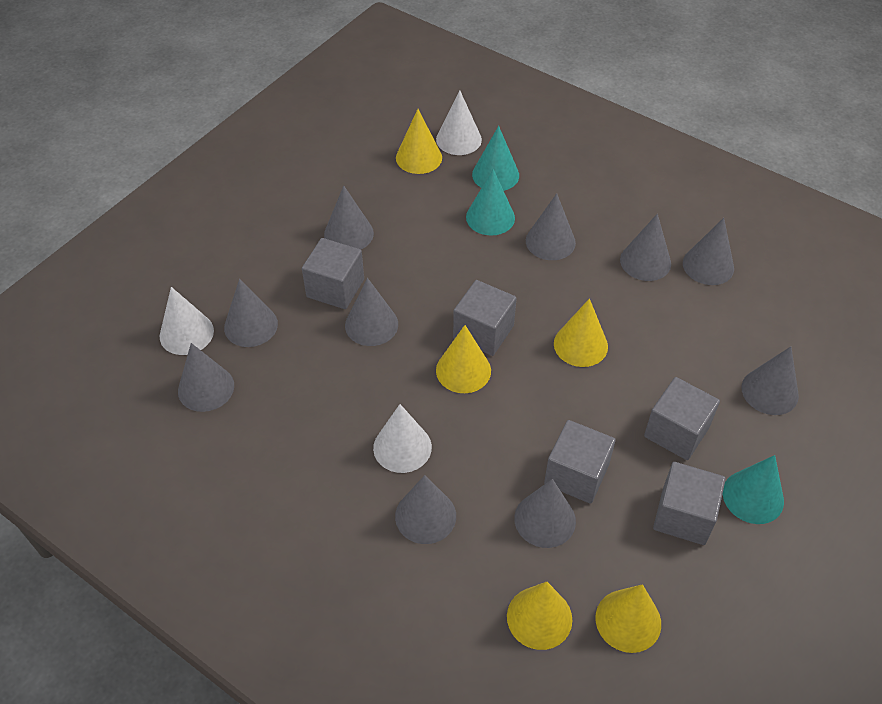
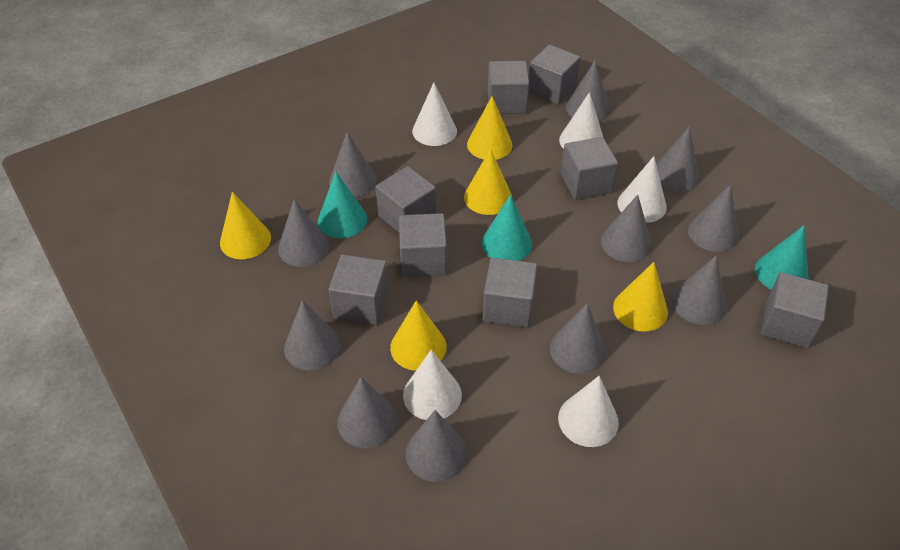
grey cone: 10 -> 11
grey cube: 5 -> 8
white cone: 3 -> 5

